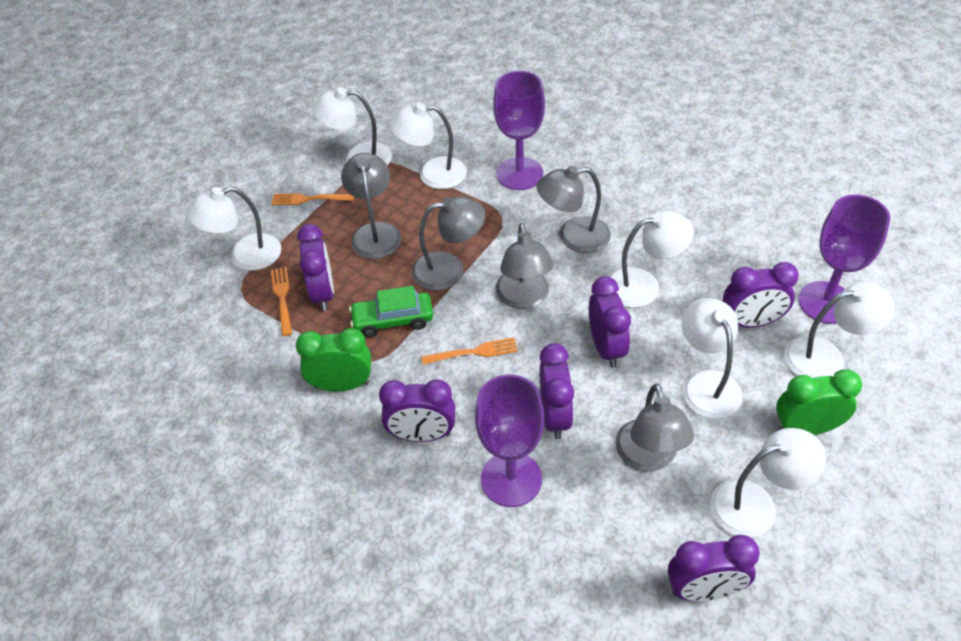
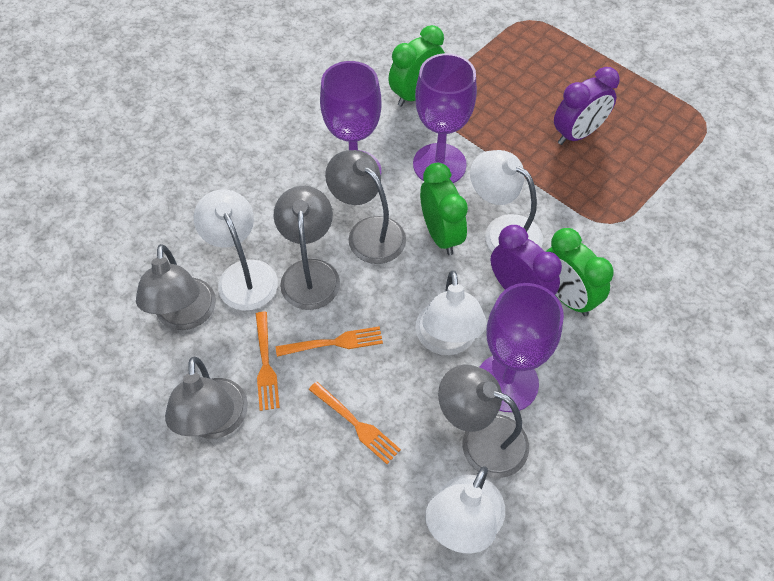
green car: 1 -> 0
green clock: 2 -> 3
purple clock: 6 -> 2
white lamp: 7 -> 4

